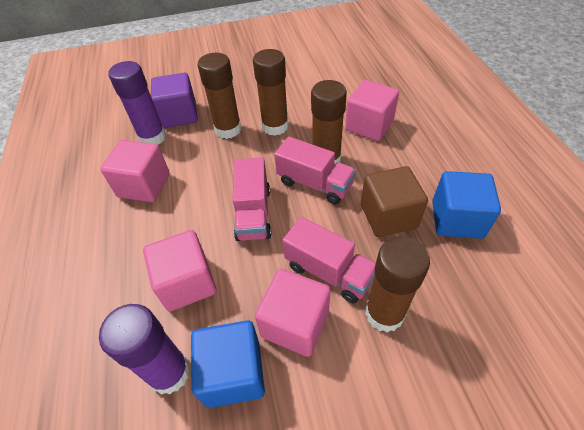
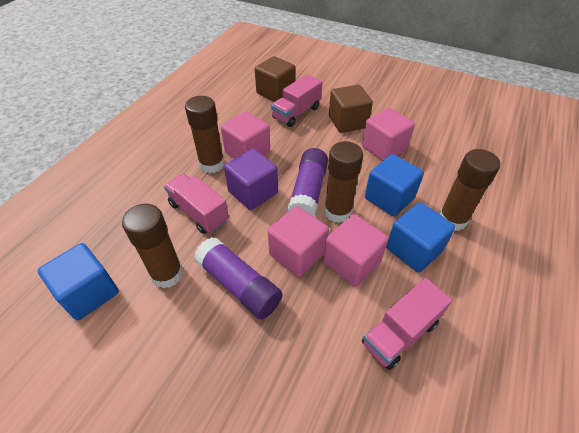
blue cube: 2 -> 3
brown cube: 1 -> 2

